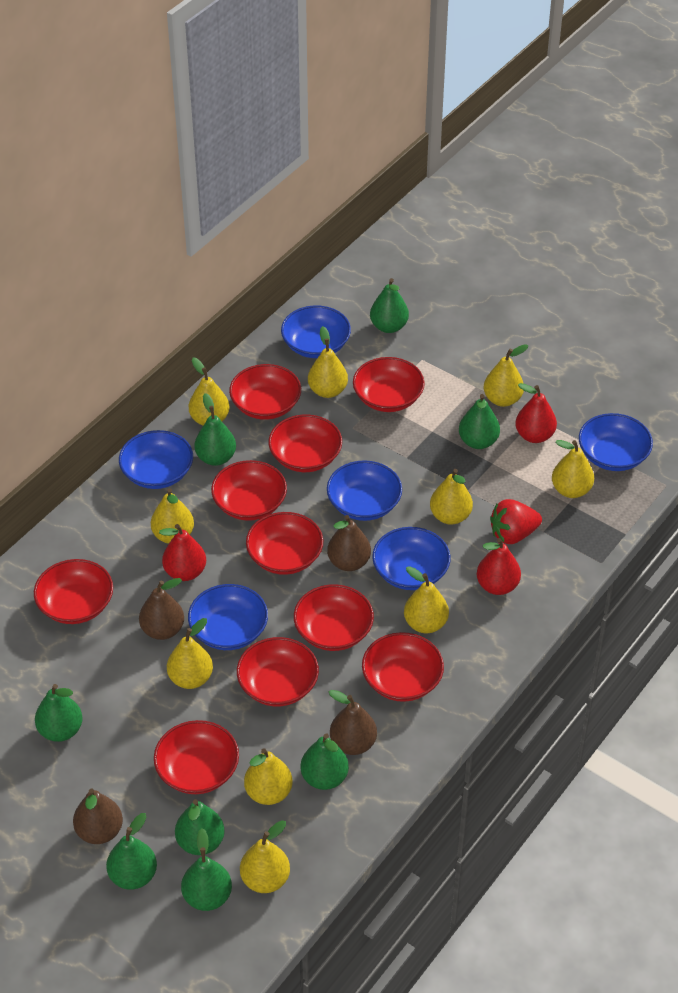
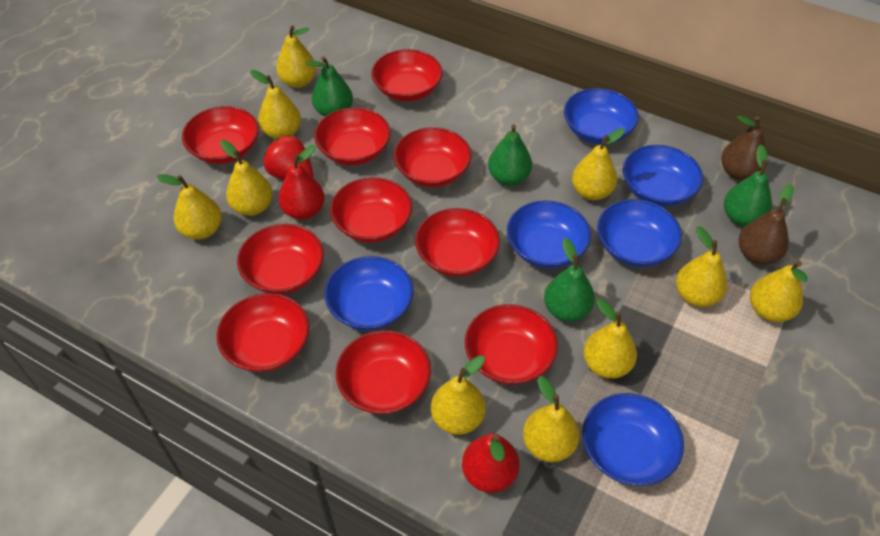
brown pear: 4 -> 2
green pear: 8 -> 4
red pear: 3 -> 2

